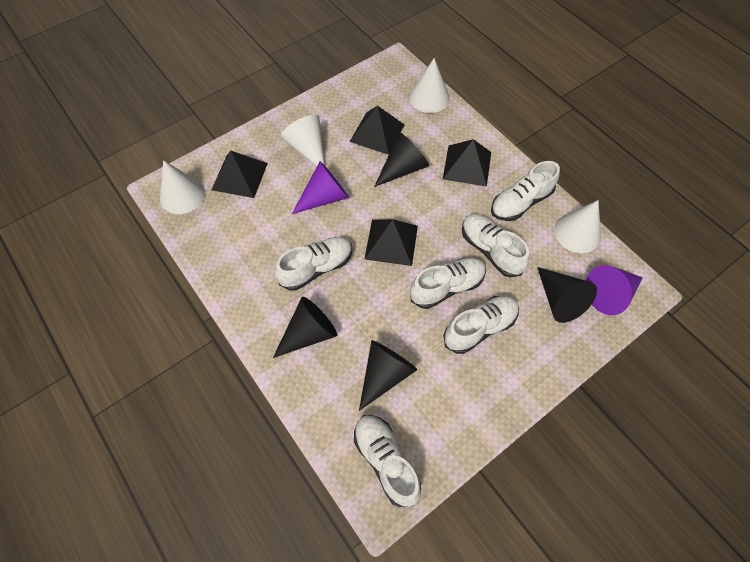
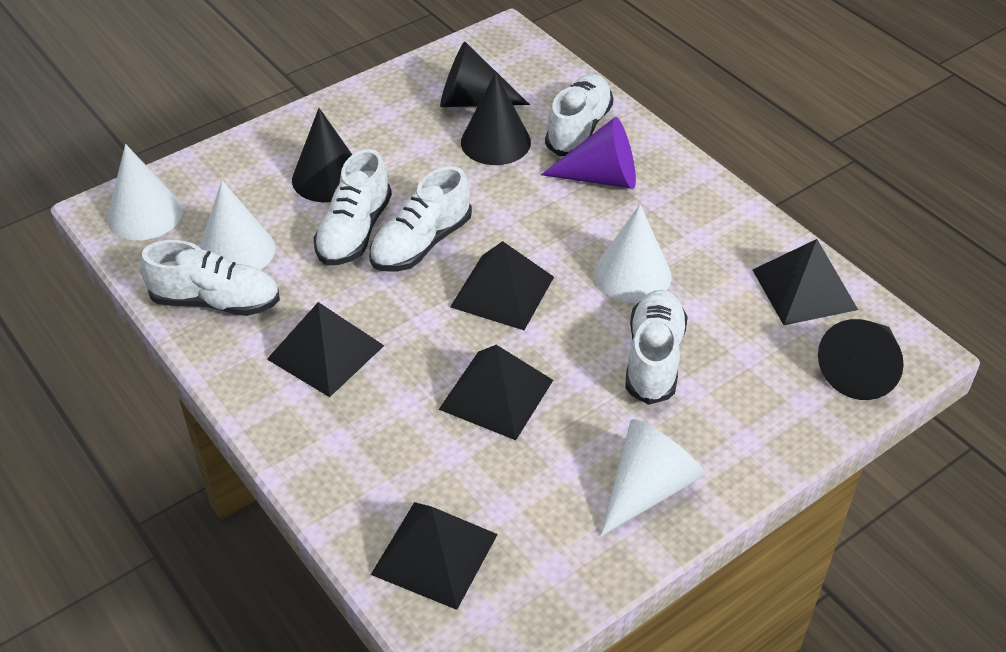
black pyramid: 4 -> 5
purple cone: 2 -> 1
white shoe: 6 -> 5

